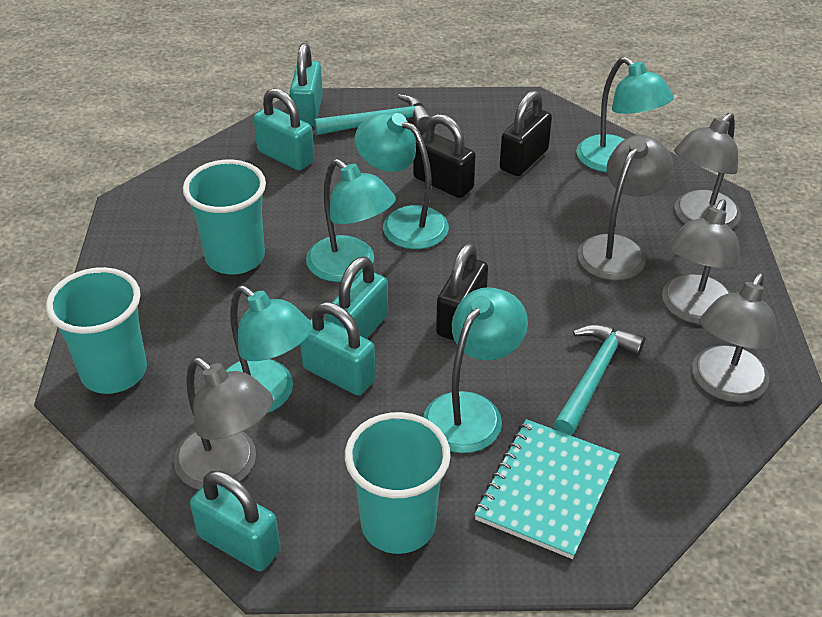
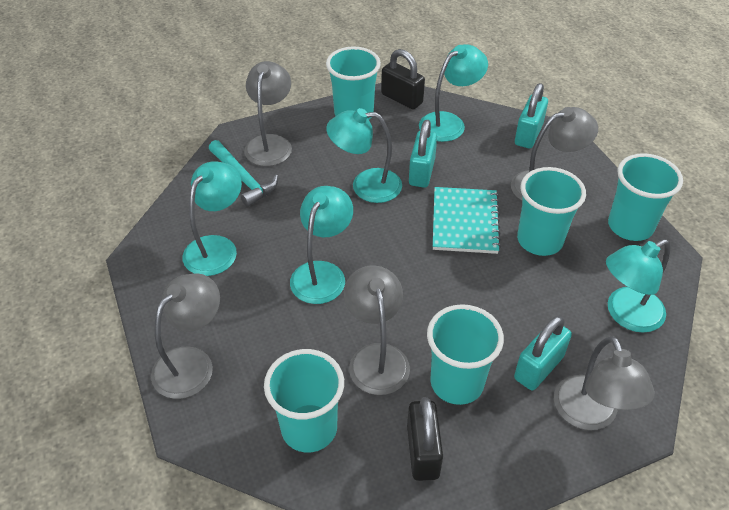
black padlock: 3 -> 2
turquoise cup: 3 -> 5
turquoise hammer: 2 -> 1
turquoise padlock: 5 -> 3

